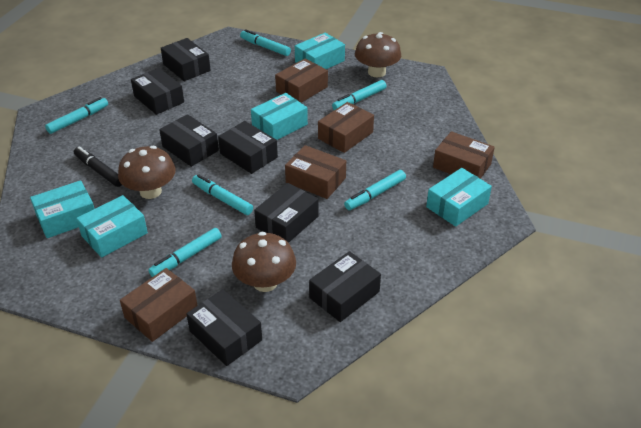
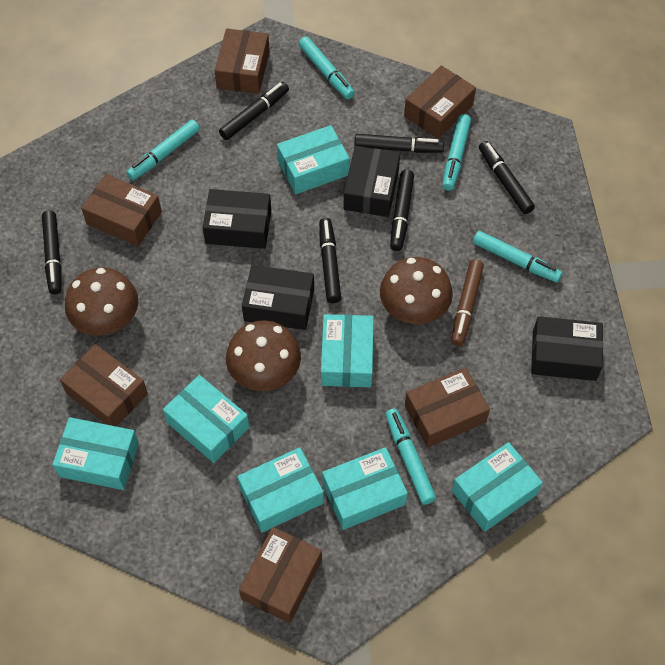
black box: 7 -> 4
black marker: 1 -> 6
brown box: 5 -> 6
brown marker: 0 -> 1
turquoise box: 5 -> 7
turquoise marker: 6 -> 5

